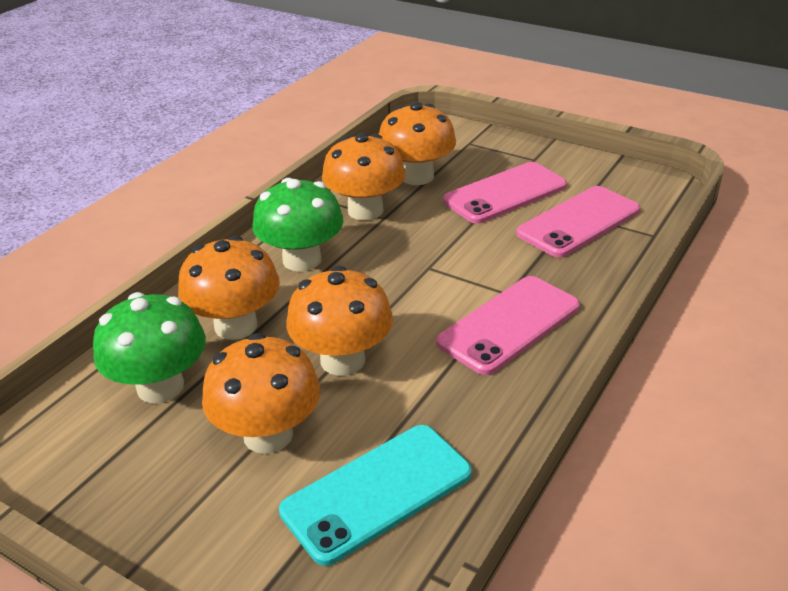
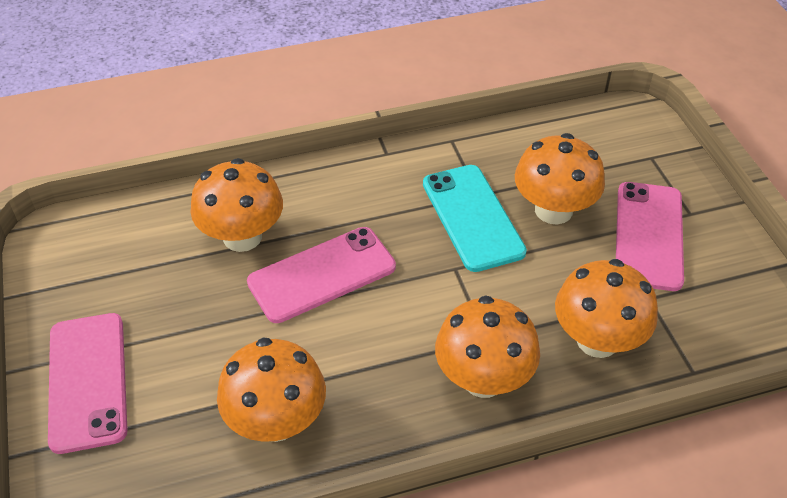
green mushroom: 2 -> 0

